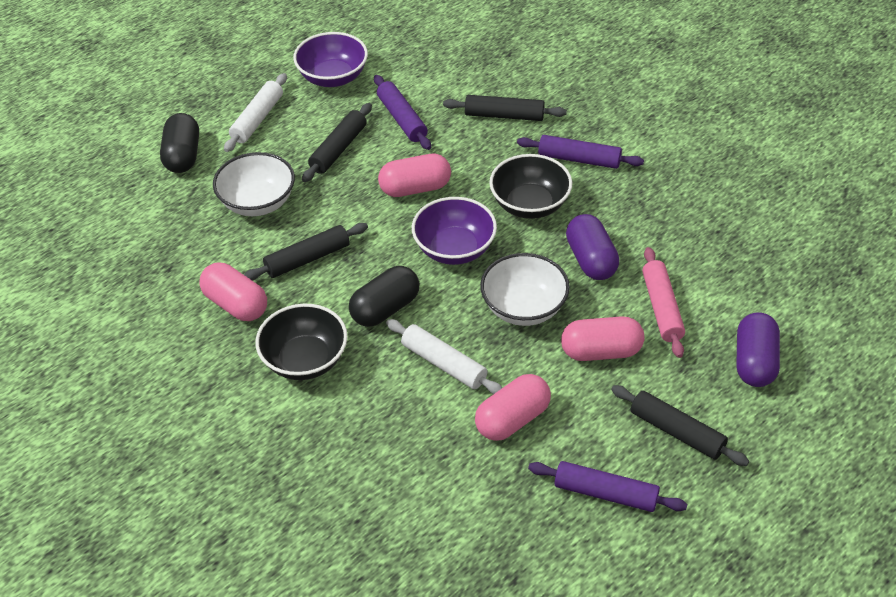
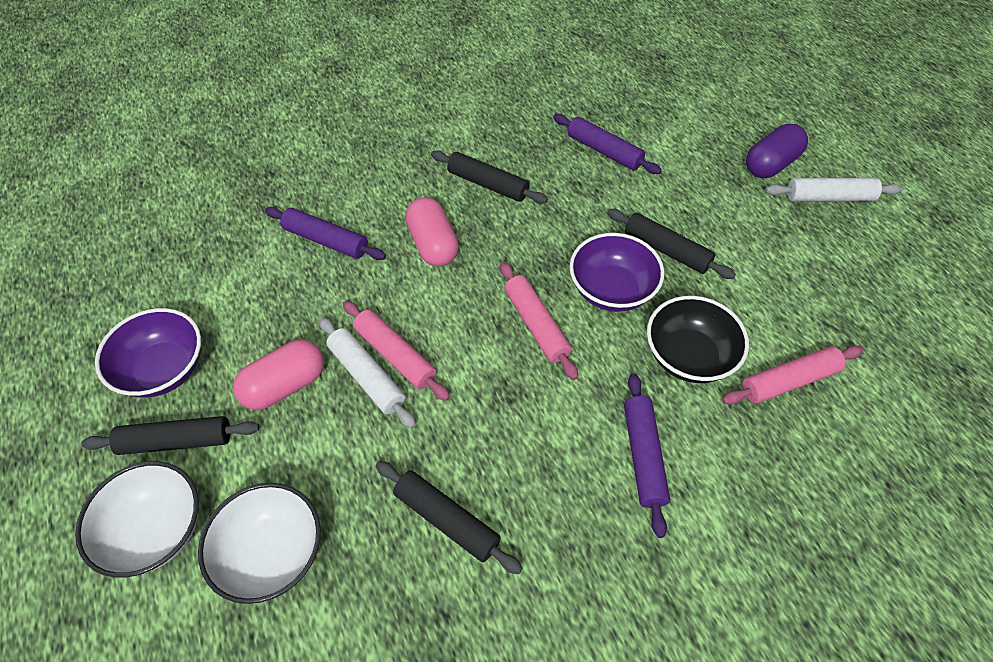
black bowl: 2 -> 1
black capsule: 2 -> 0
pink capsule: 4 -> 2
pink rolling pin: 1 -> 3
purple capsule: 2 -> 1

